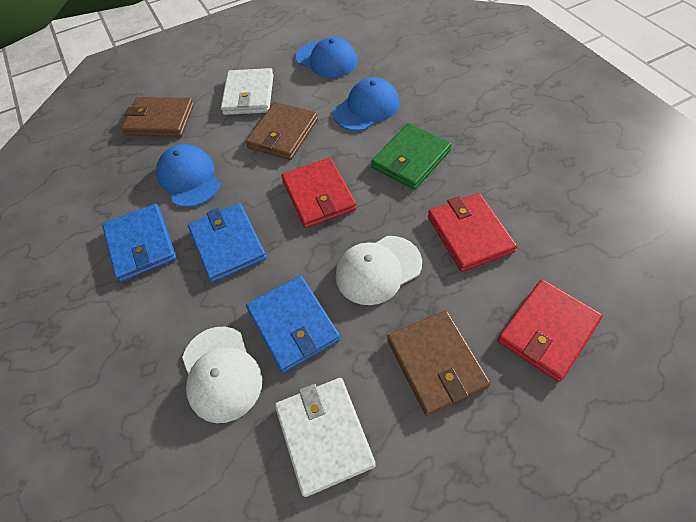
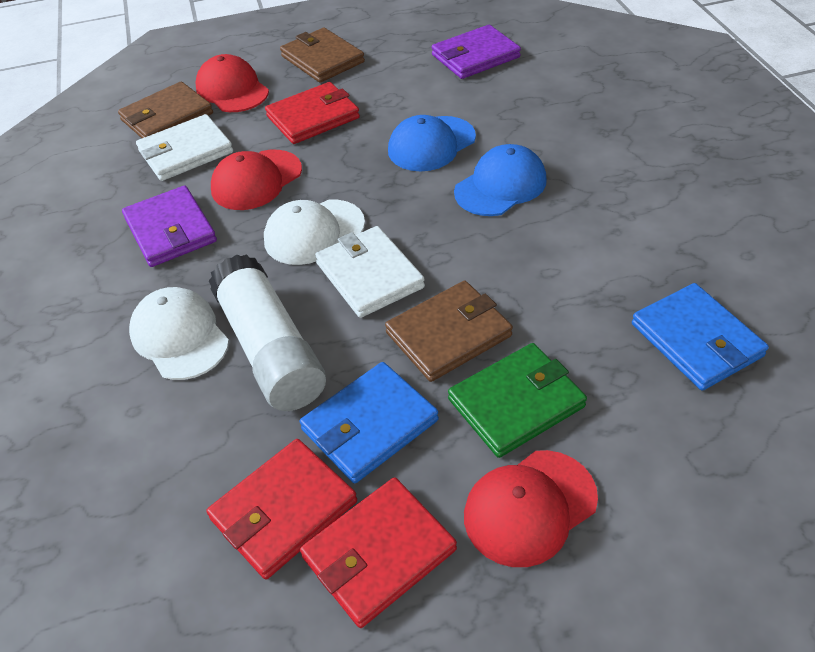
blue cap: 3 -> 2
blue wallet: 3 -> 2
purple wallet: 0 -> 2
red cap: 0 -> 3
white glue stick: 0 -> 1

